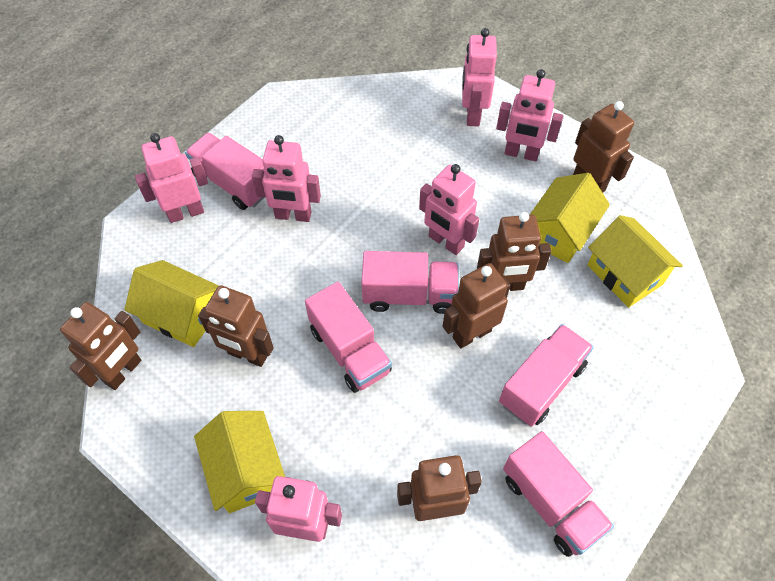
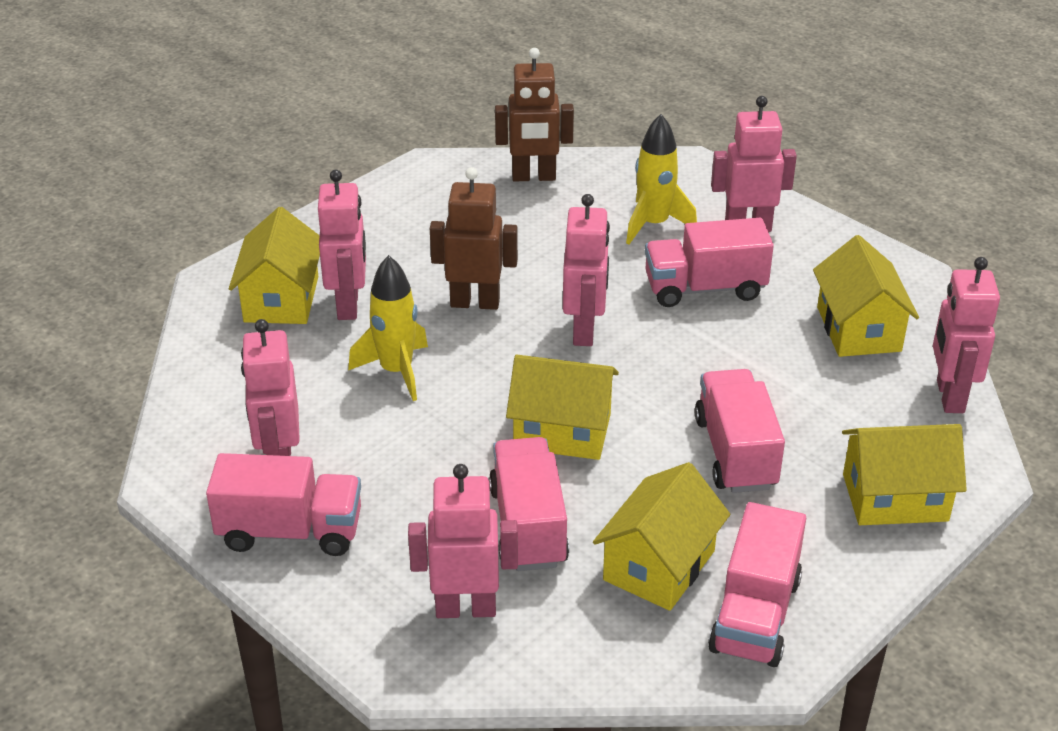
brown robot: 6 -> 2
yellow house: 4 -> 5
yellow rocket: 0 -> 2

